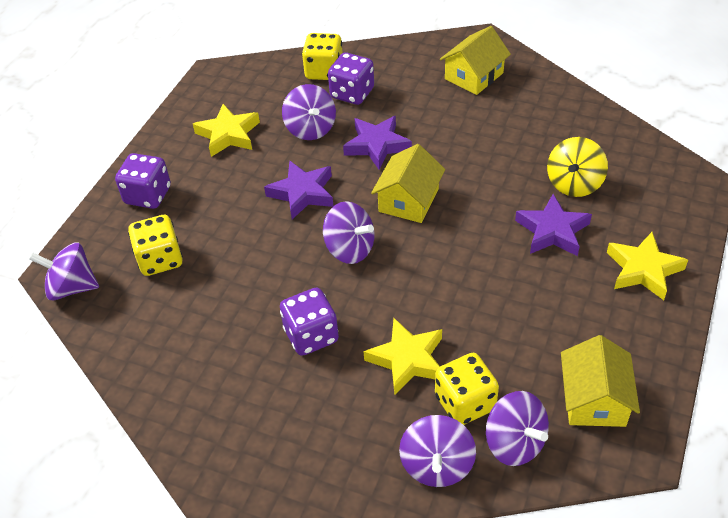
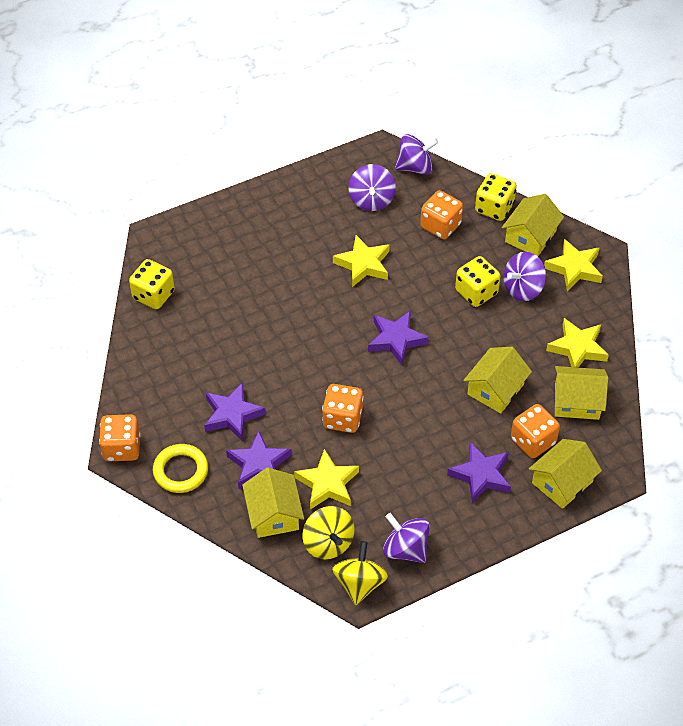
orange dice: 0 -> 4
purple dice: 3 -> 0
purple spinning top: 5 -> 4
purple star: 3 -> 4
yellow house: 3 -> 5
yellow ring: 0 -> 1
yellow spinning top: 1 -> 2
yellow star: 3 -> 4

